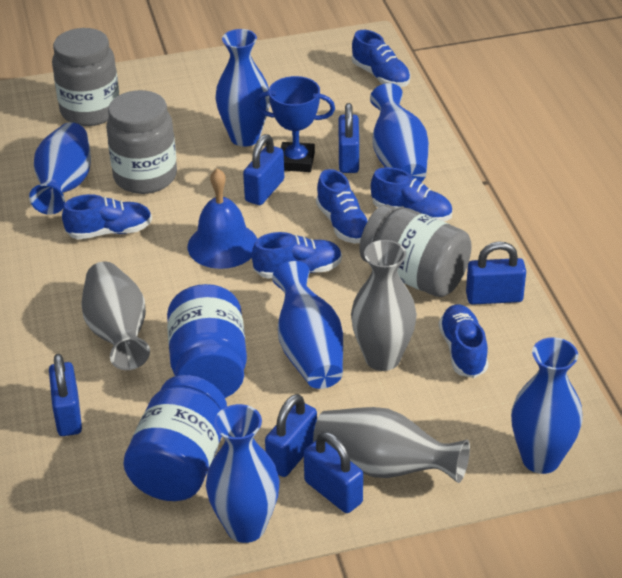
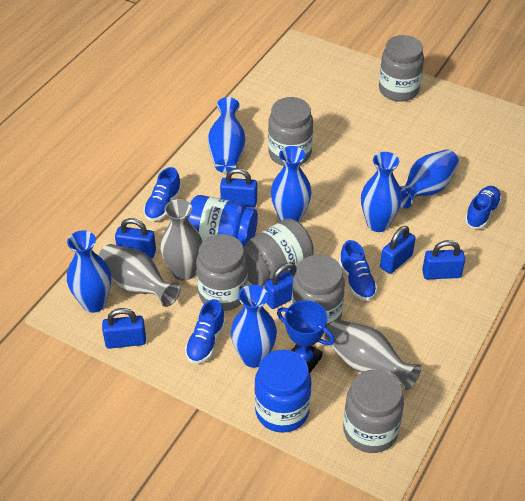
blue bell: 1 -> 0
blue shoe: 6 -> 4
grey jar: 3 -> 6

